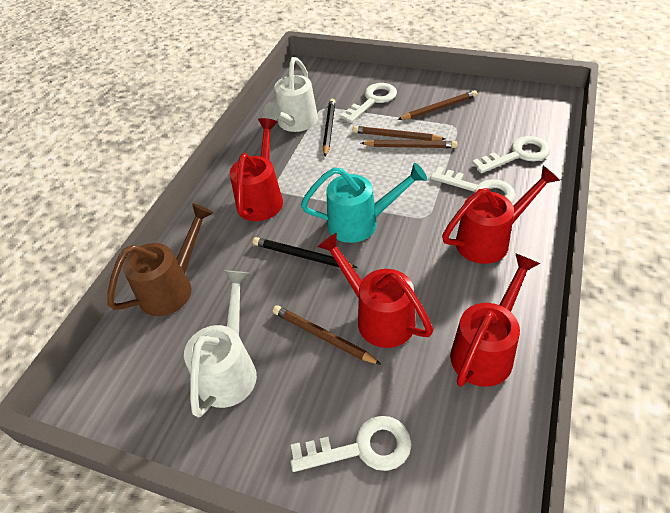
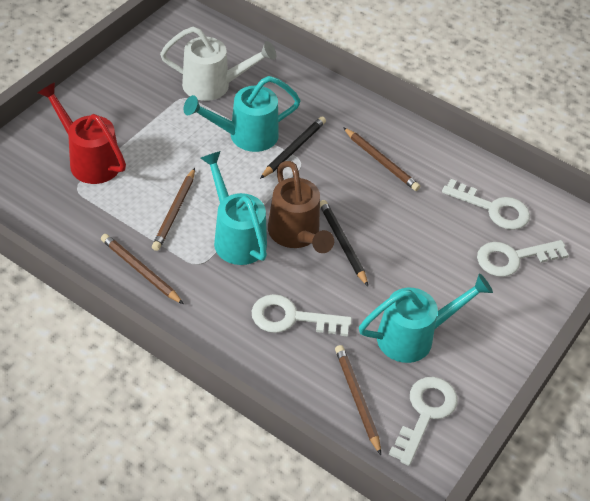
red watering can: 4 -> 1
turquoise watering can: 1 -> 3
white watering can: 2 -> 1

